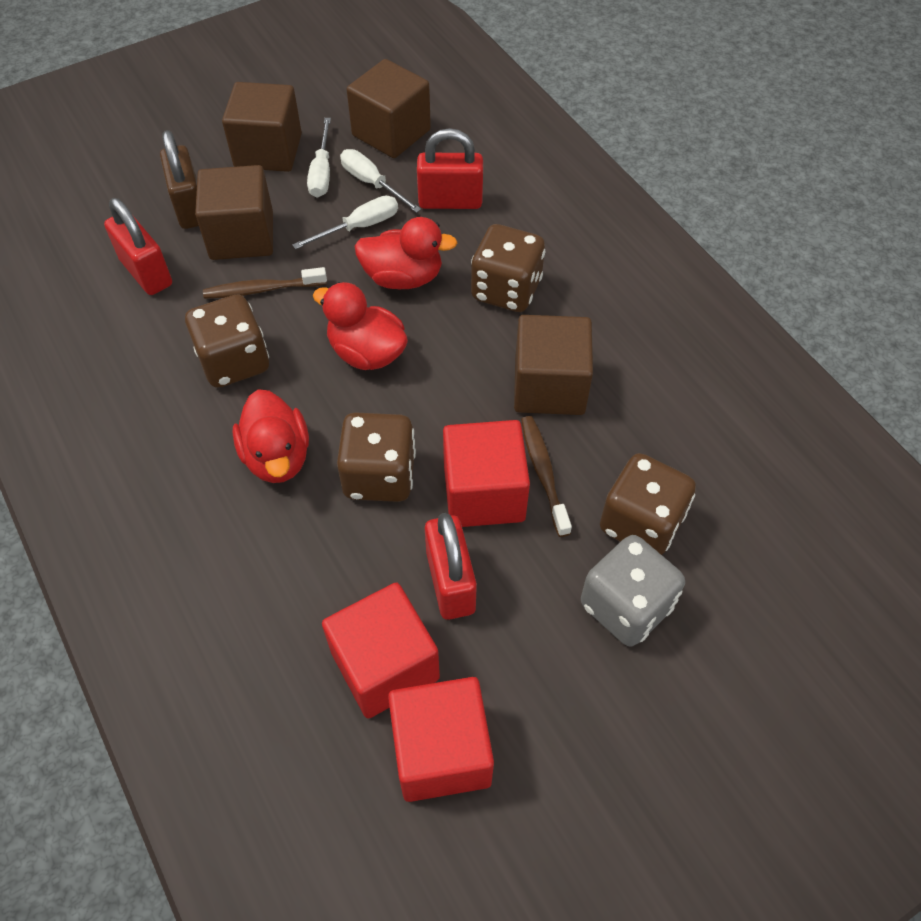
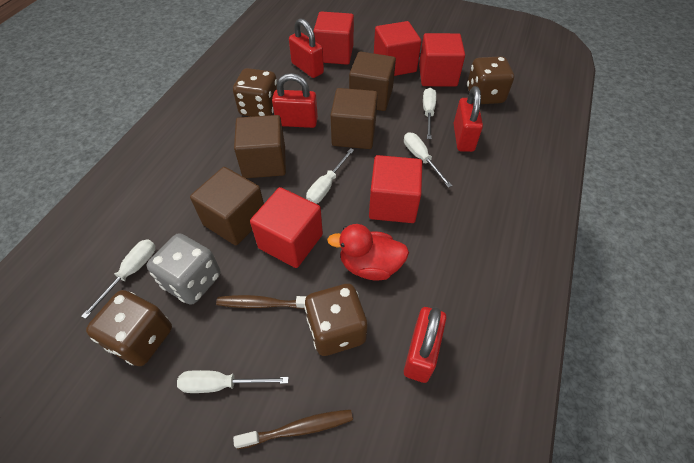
brown padlock: 1 -> 0
red cube: 3 -> 5
red duck: 3 -> 1
red padlock: 3 -> 4
white screwdriver: 3 -> 5

